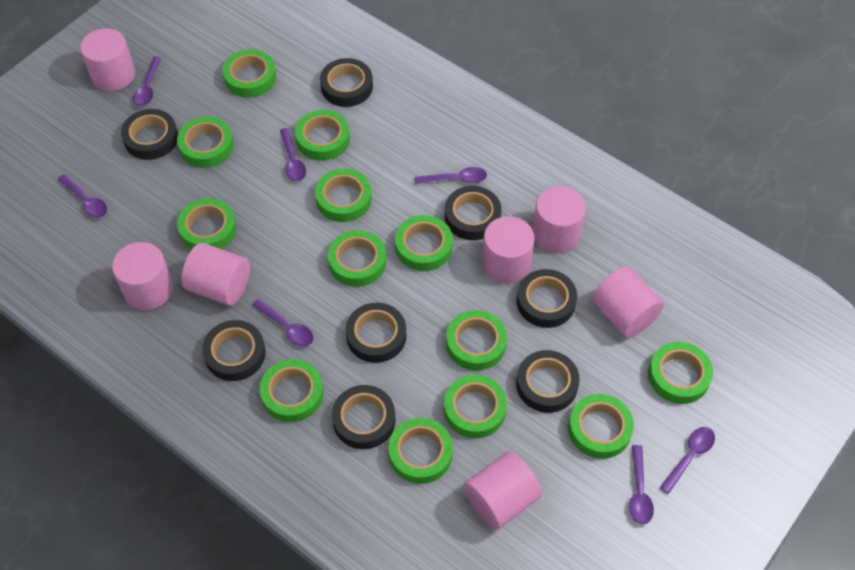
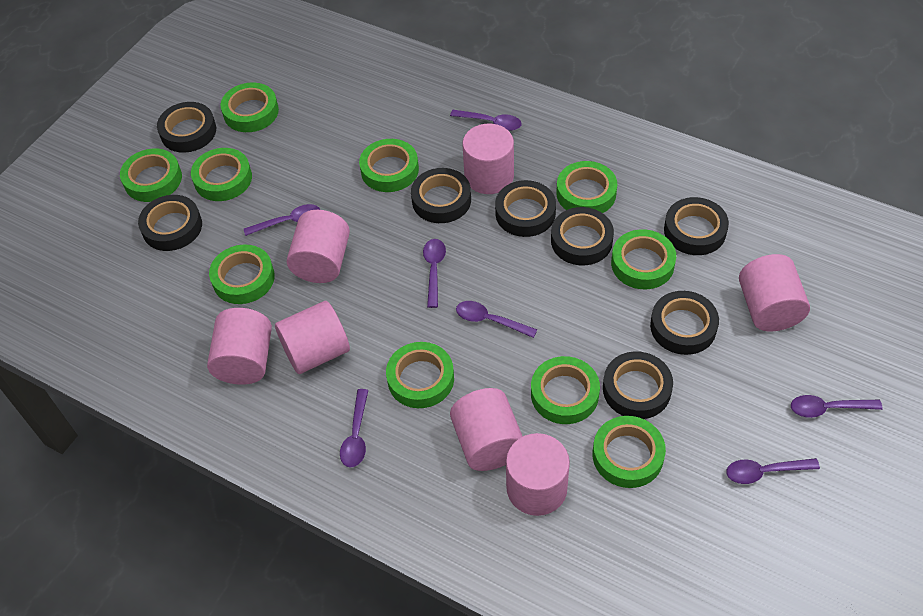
green tape: 13 -> 10

